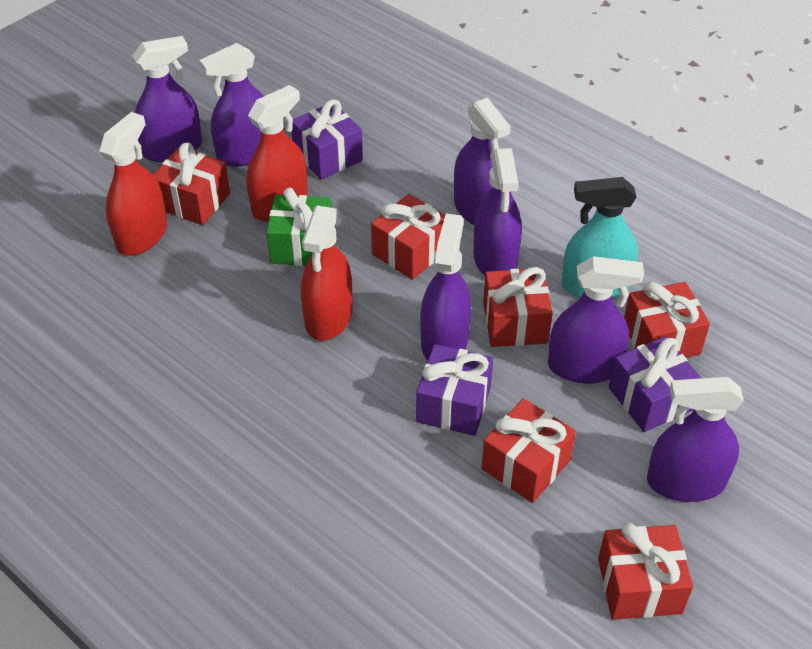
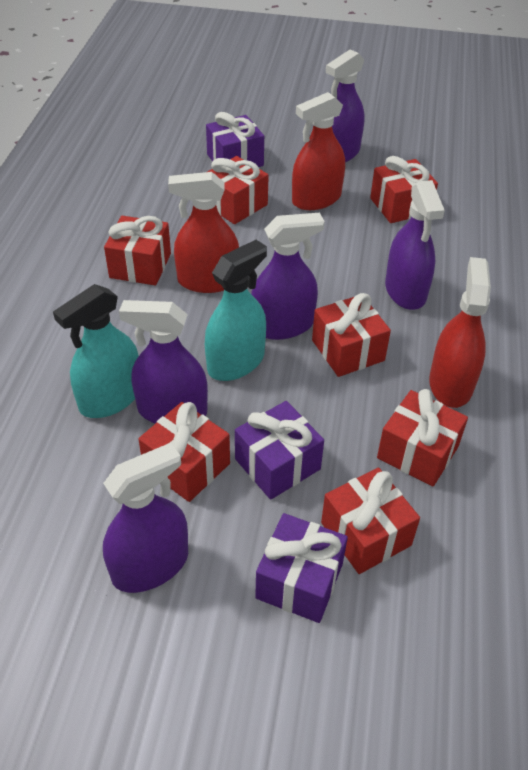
green gift: 1 -> 0
purple spray bottle: 7 -> 5
red gift: 6 -> 7
turquoise spray bottle: 1 -> 2

